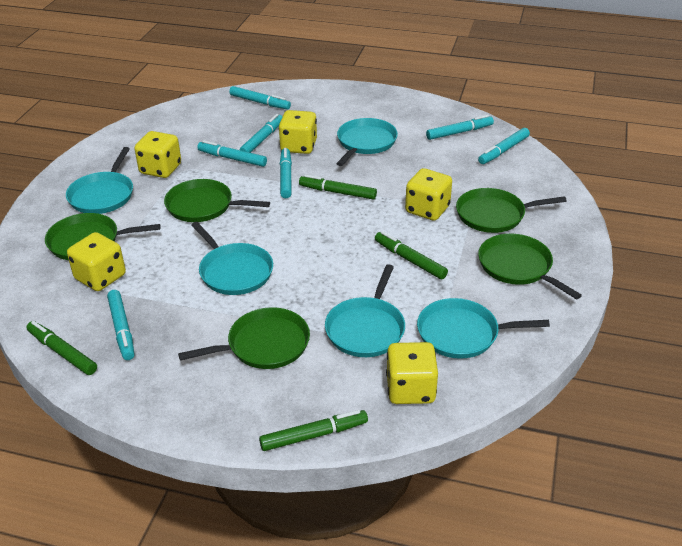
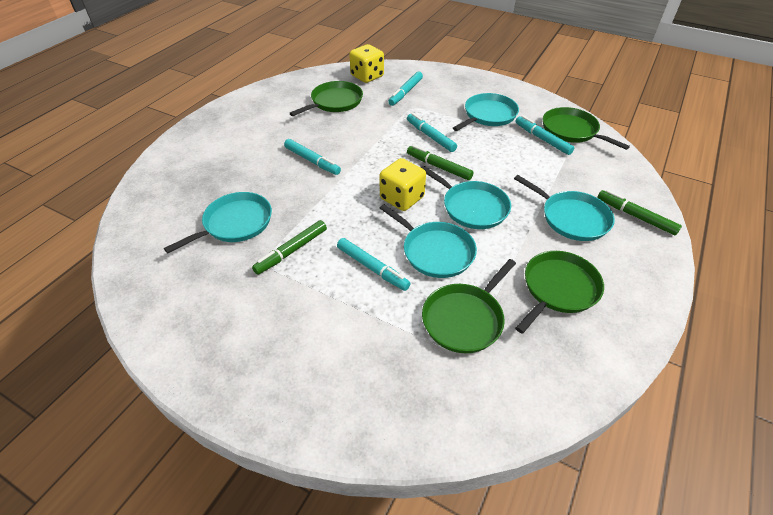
green marker: 4 -> 3
green pan: 5 -> 4
turquoise marker: 7 -> 5
yellow dice: 5 -> 2

